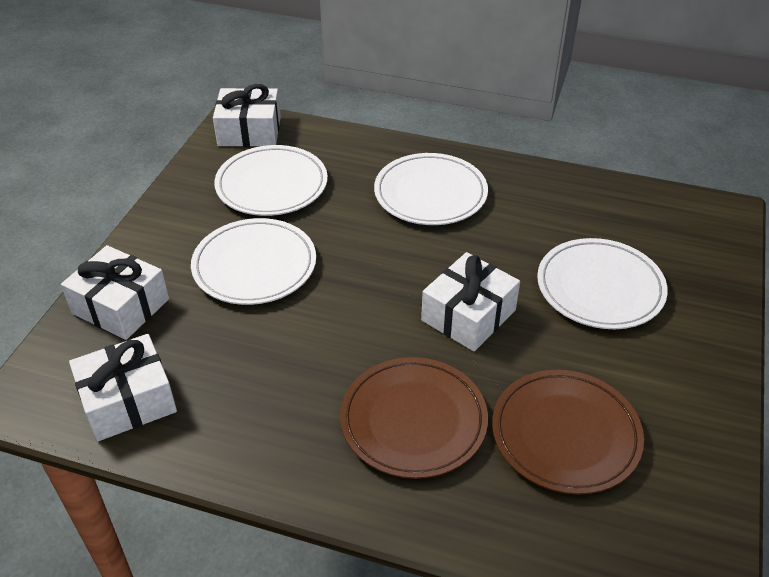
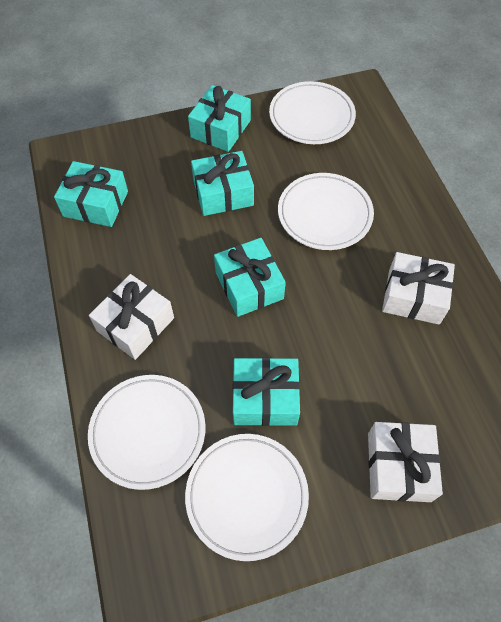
brown plate: 2 -> 0
turquoise gift: 0 -> 5
white gift: 4 -> 3

